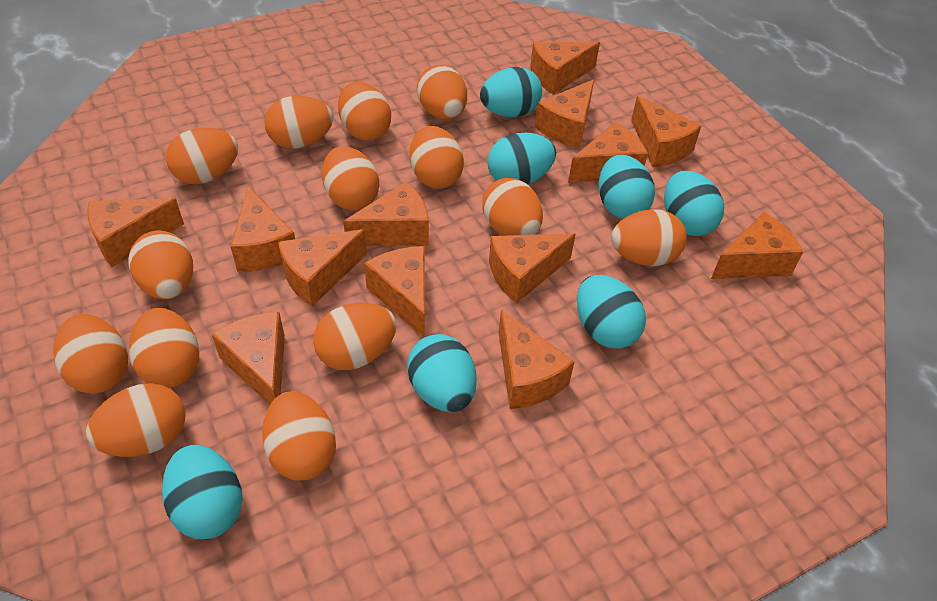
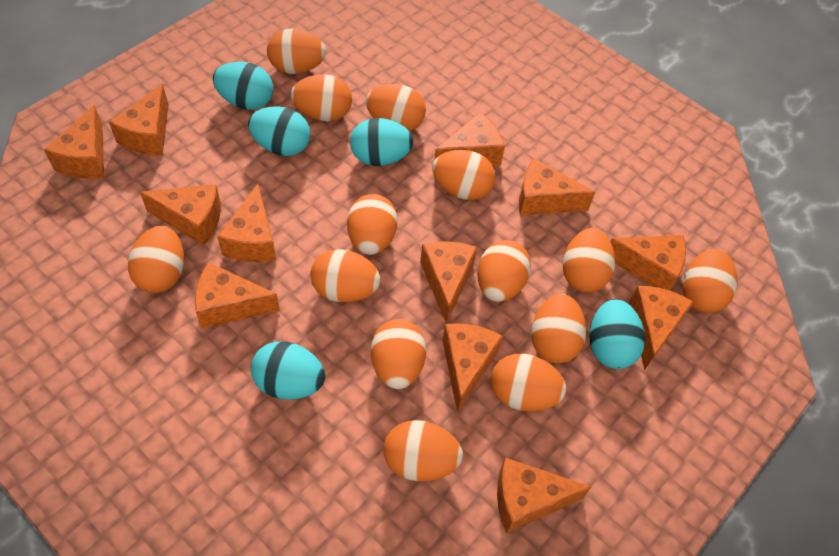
orange cheese: 13 -> 12
turquoise egg: 7 -> 5

